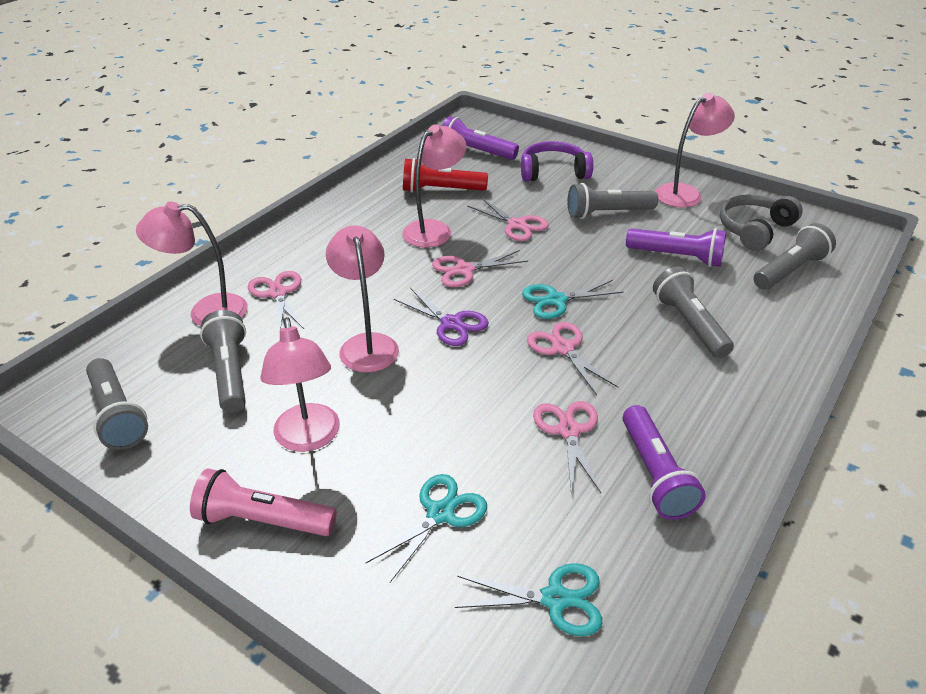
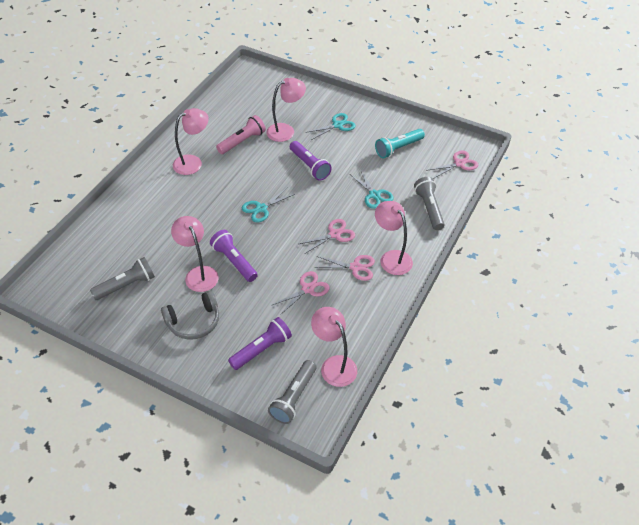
grey flashlight: 5 -> 3
pink scissors: 5 -> 4
purple headphones: 1 -> 0
purple scissors: 1 -> 0
red flashlight: 1 -> 0
turquoise flashlight: 0 -> 1

